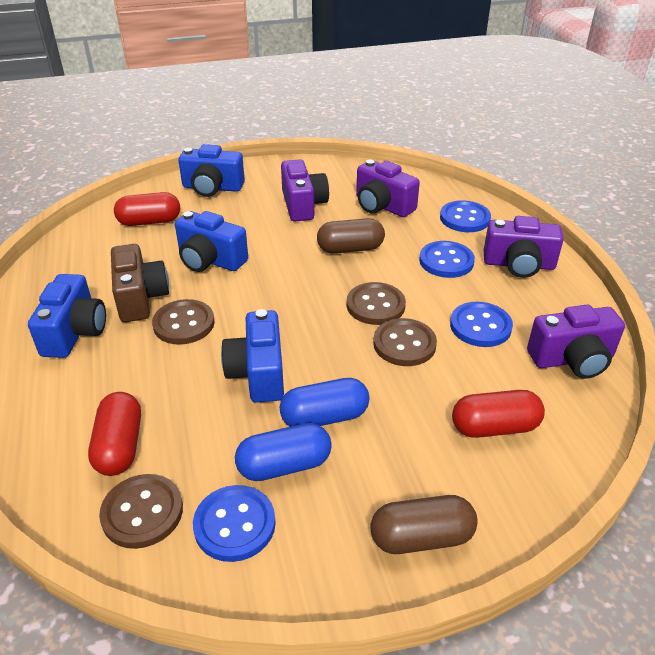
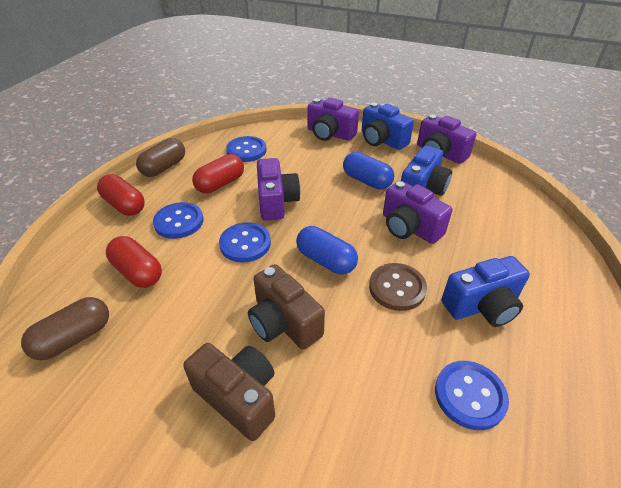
blue camera: 4 -> 3
brown button: 4 -> 1
brown camera: 1 -> 2

